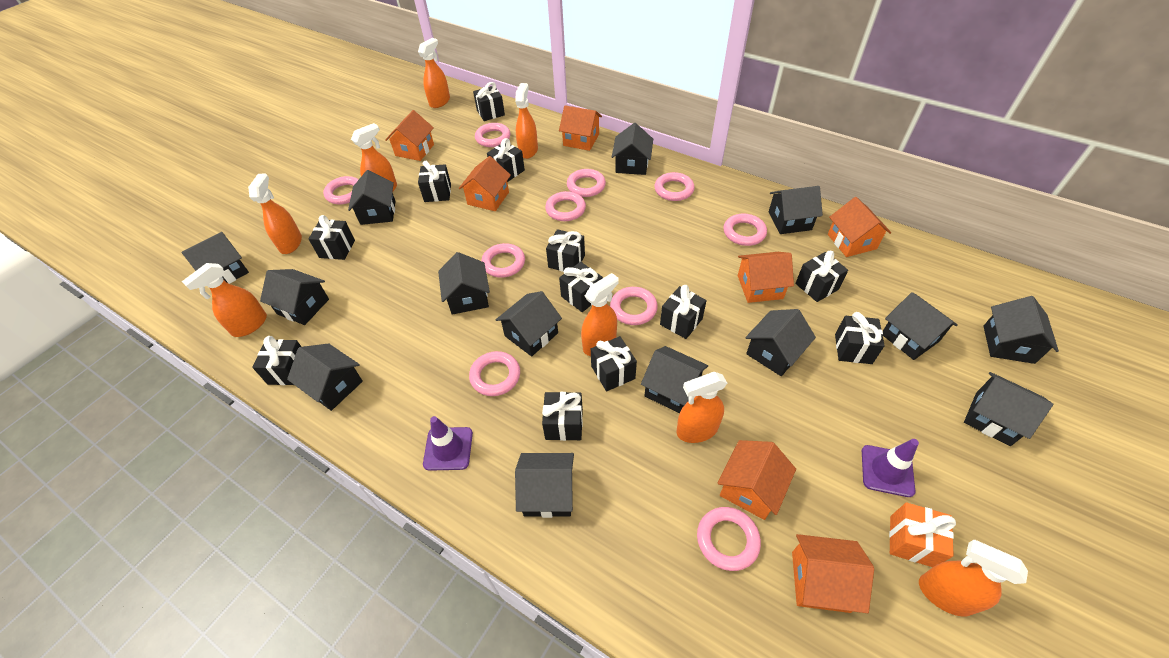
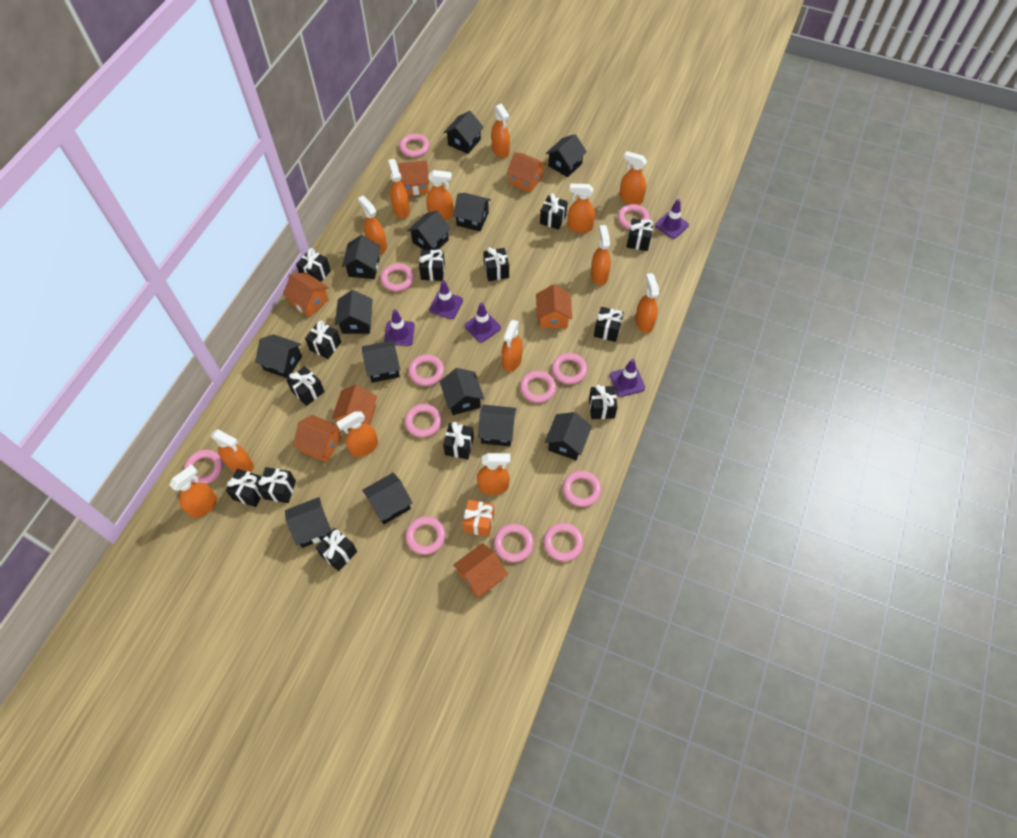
black gift: 12 -> 13
black house: 14 -> 13
orange spray bottle: 8 -> 13
pink ring: 10 -> 12
purple traffic cone: 2 -> 5

